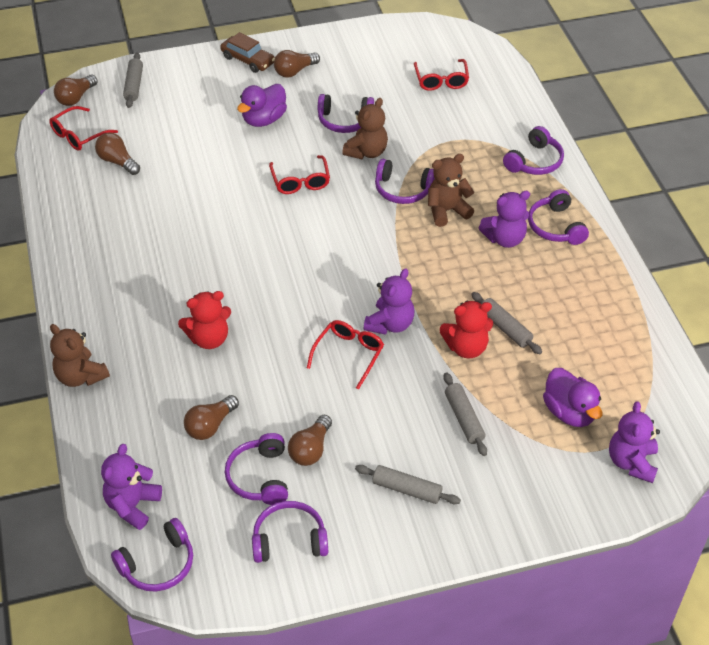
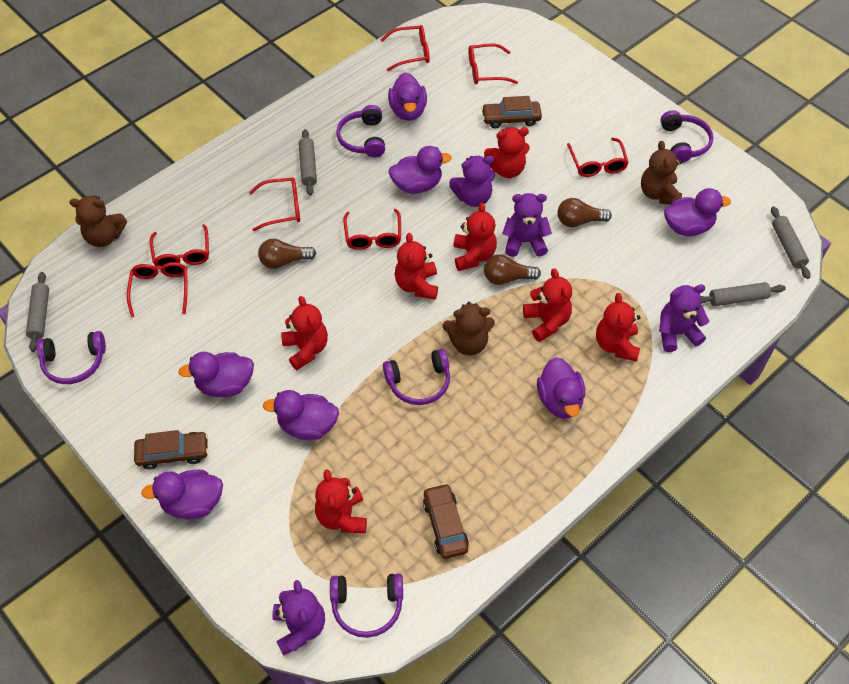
brown car: 1 -> 3
brown light bulb: 5 -> 3
purple duck: 2 -> 7
purple headphones: 7 -> 5
red glasses: 4 -> 7
red teddy bear: 2 -> 7

